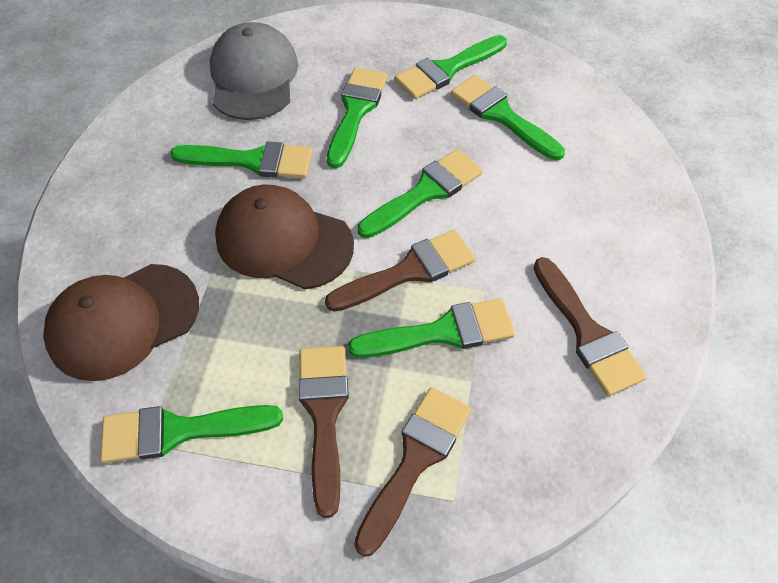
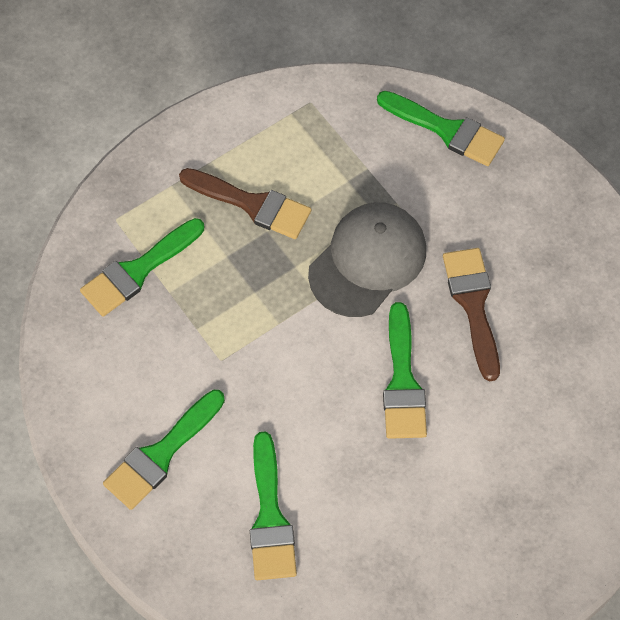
brown brush: 4 -> 2
brown cap: 2 -> 0
green brush: 7 -> 5

